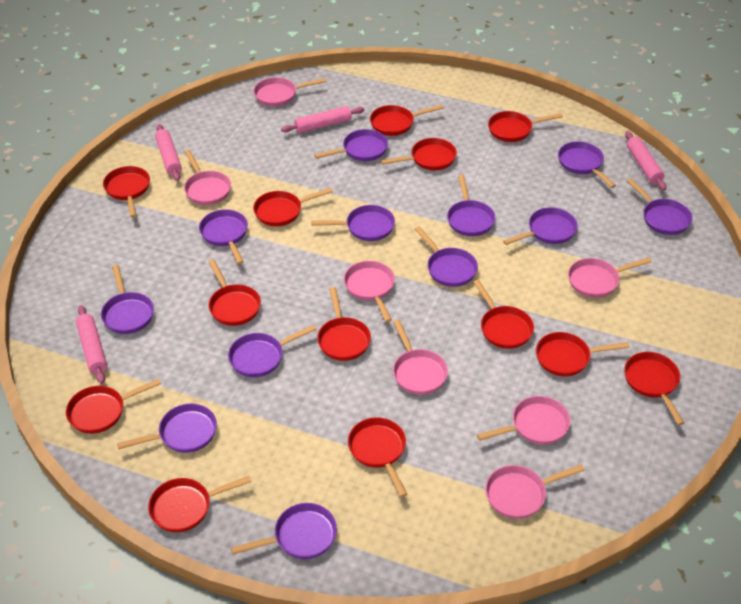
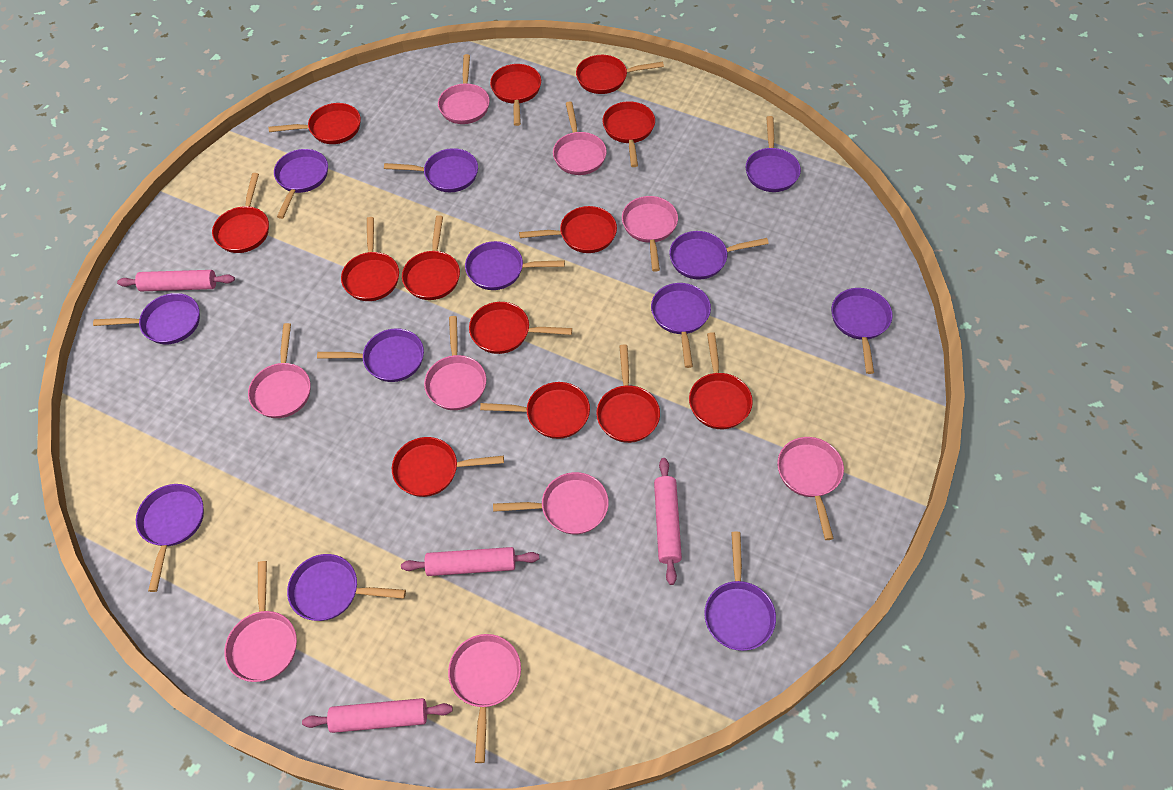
pink pan: 7 -> 9

